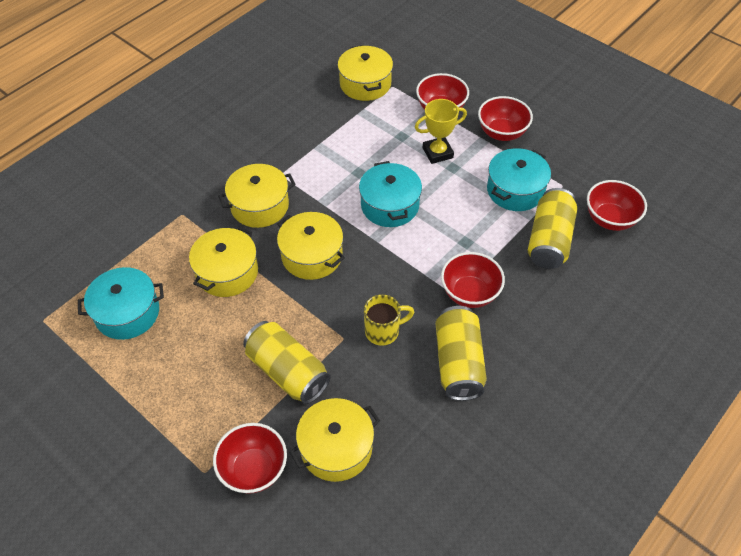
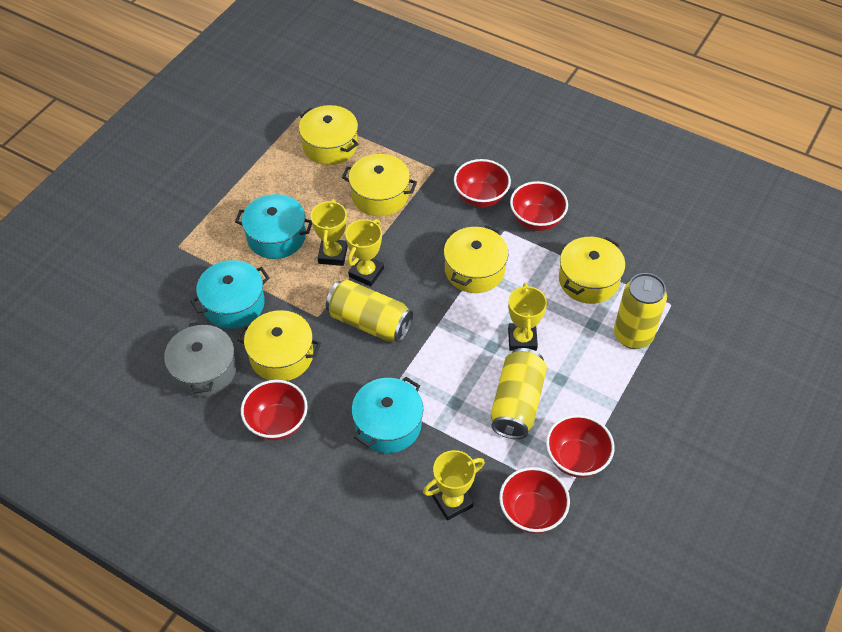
grey pot: 0 -> 1
yellow mug: 1 -> 0
yellow trophy: 1 -> 4

